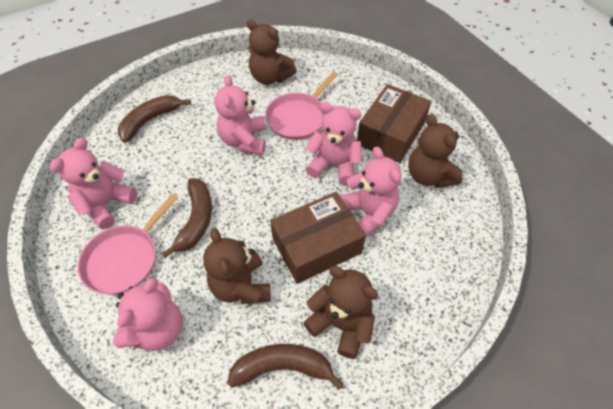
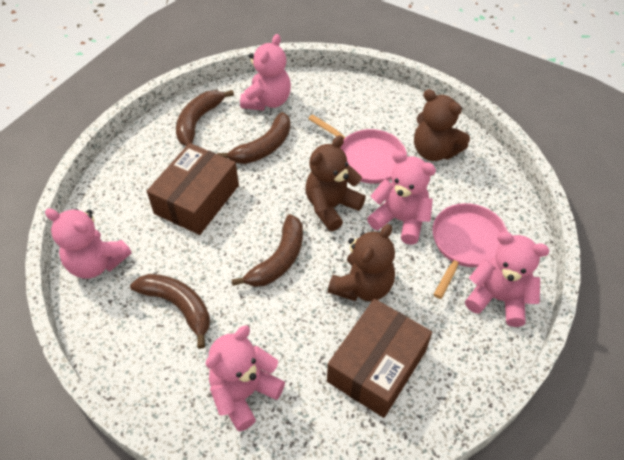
brown banana: 3 -> 4
brown teddy bear: 4 -> 3

